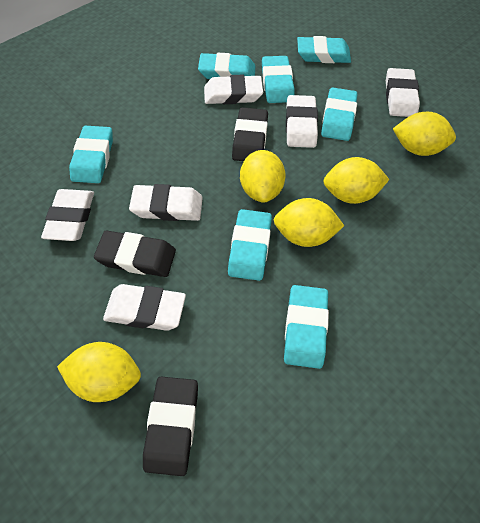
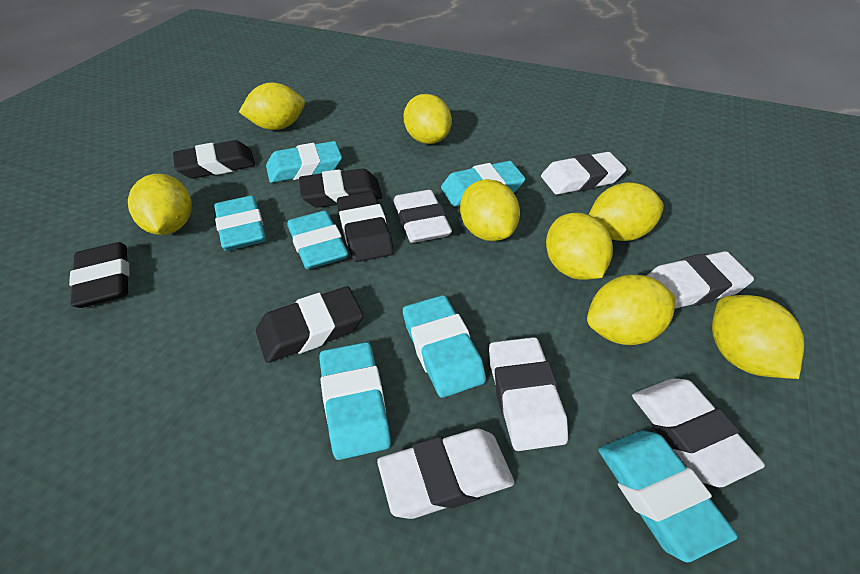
black eraser: 3 -> 5
yellow lemon: 5 -> 8

